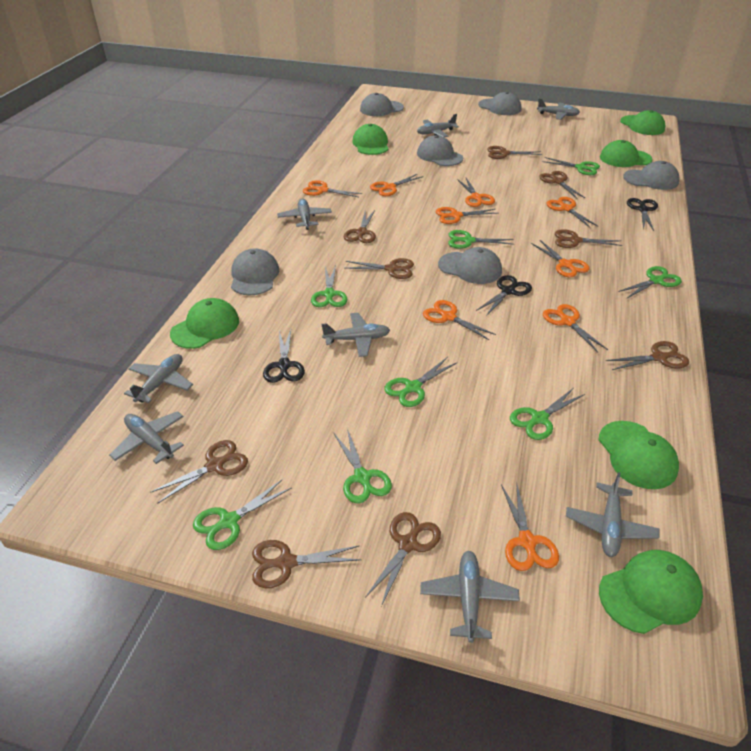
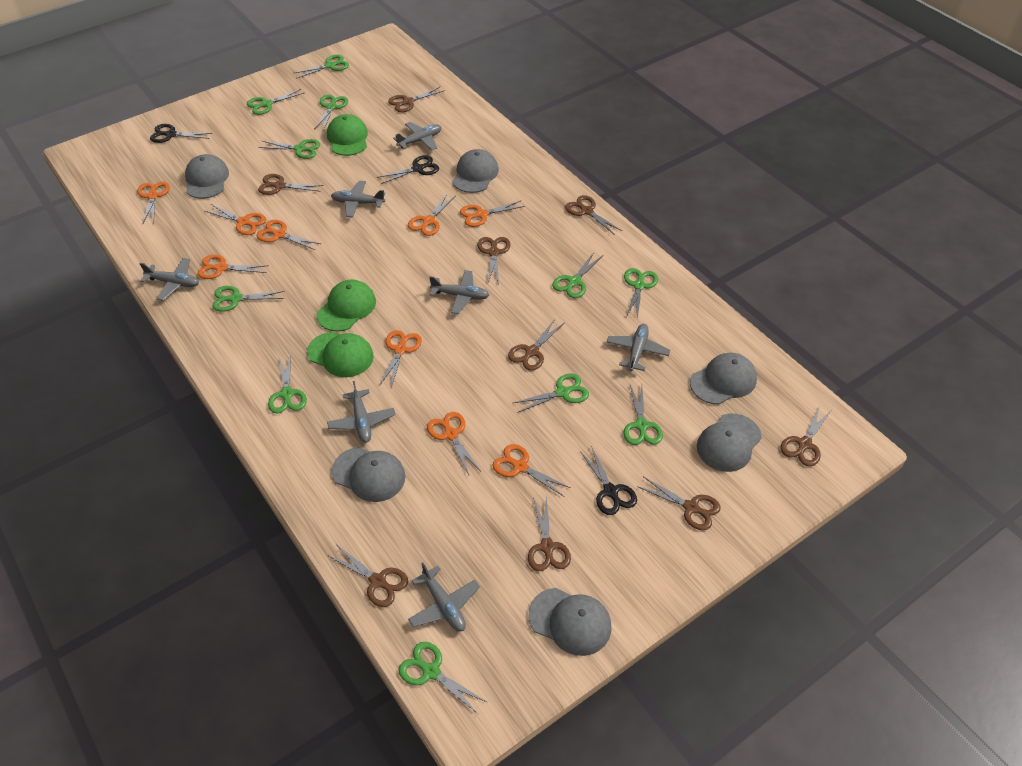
green cap: 6 -> 3
green scissors: 8 -> 11
grey plane: 8 -> 7

